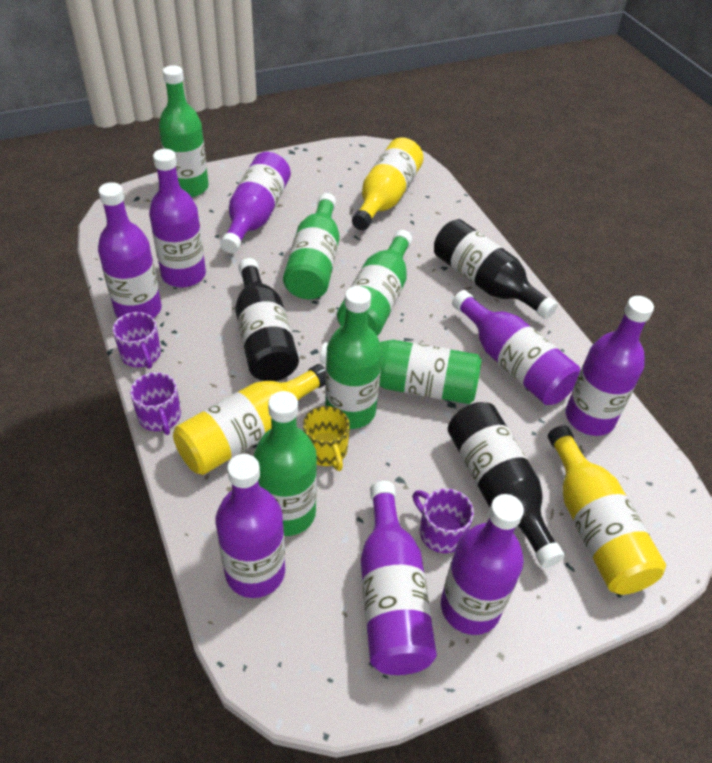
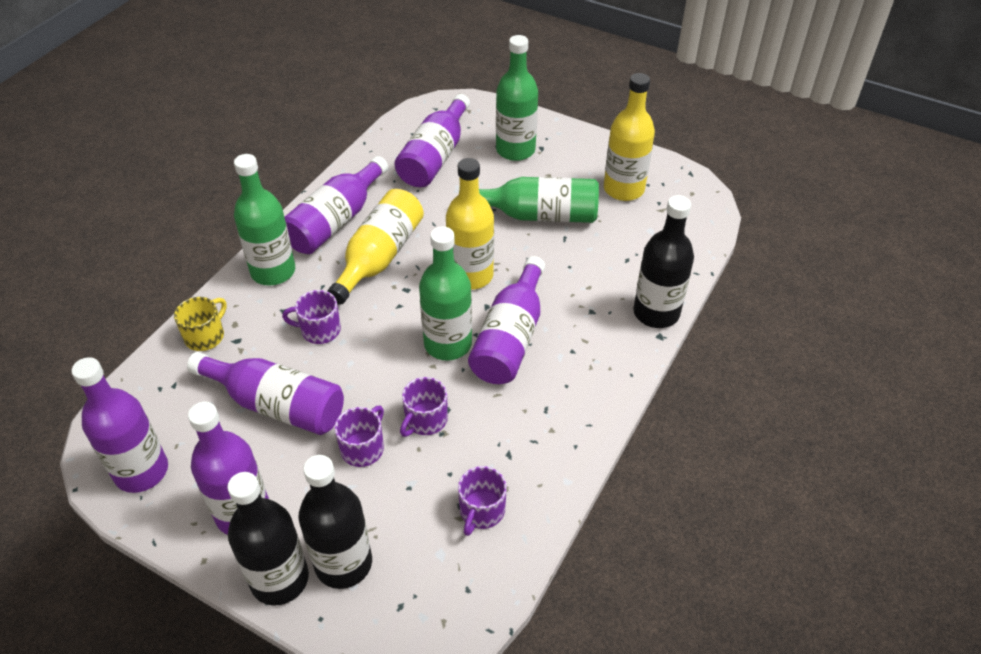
green bottle: 6 -> 4
purple bottle: 8 -> 6
purple mug: 3 -> 4

